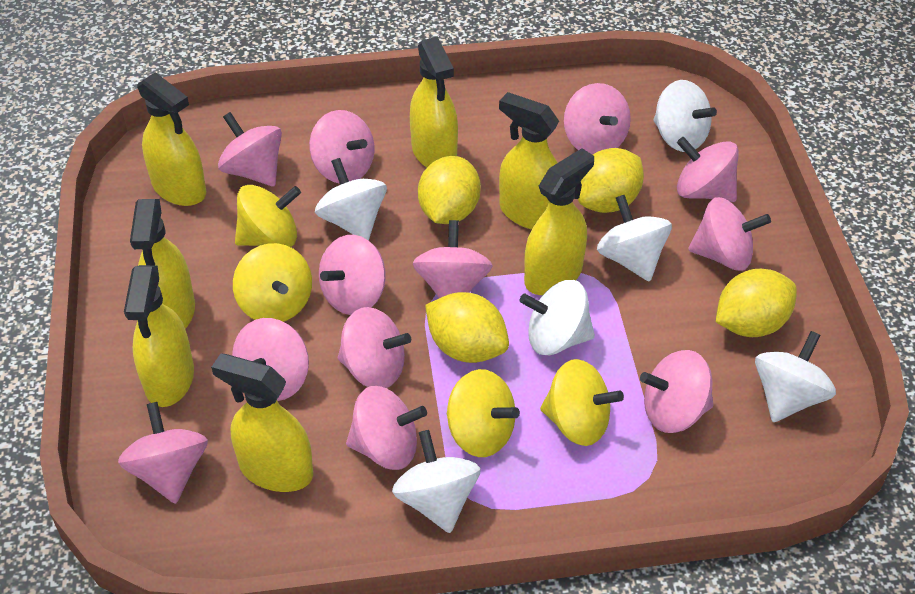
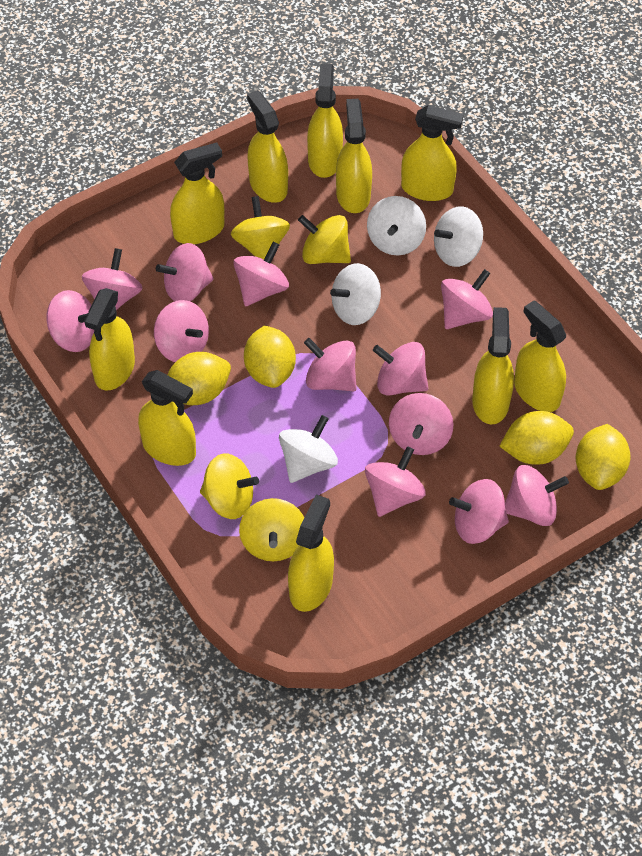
white spinning top: 6 -> 4
yellow spray bottle: 7 -> 10

